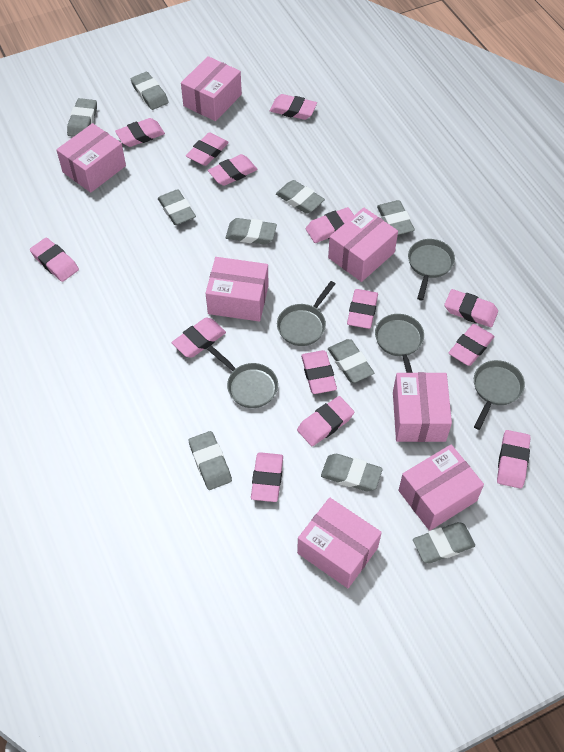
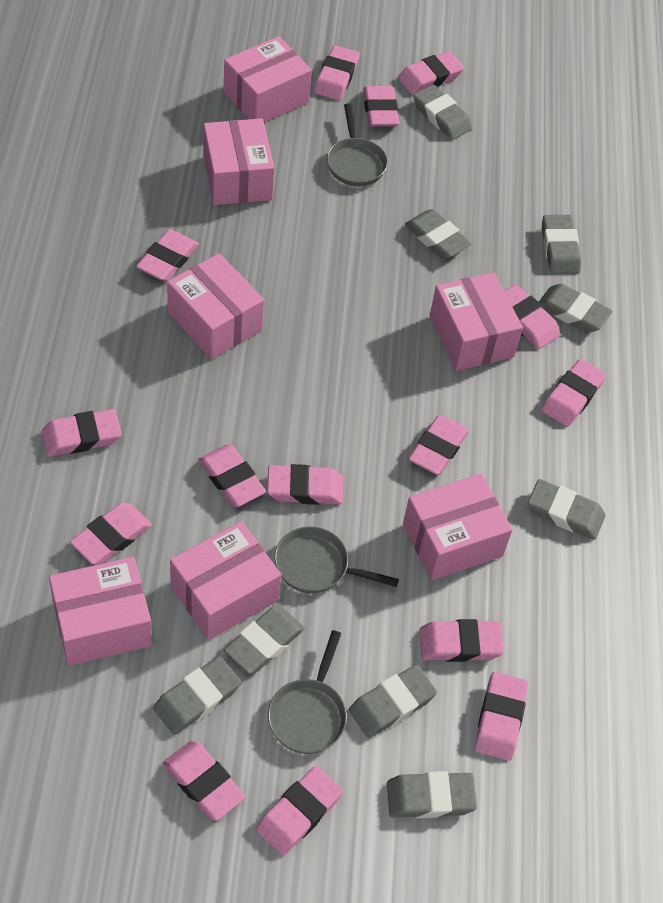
grey eraser: 10 -> 9
grey pan: 5 -> 3
pink eraser: 14 -> 15

